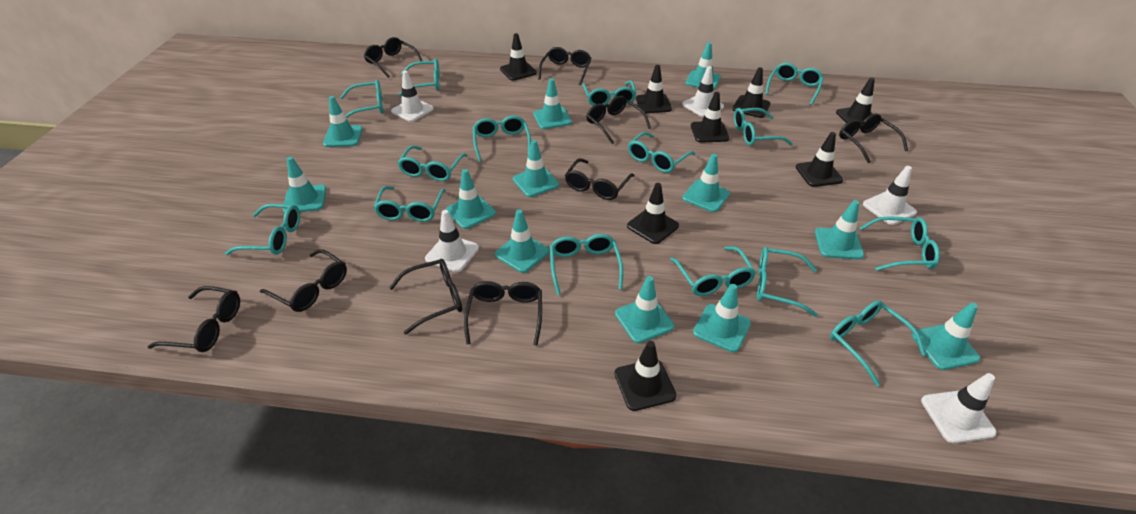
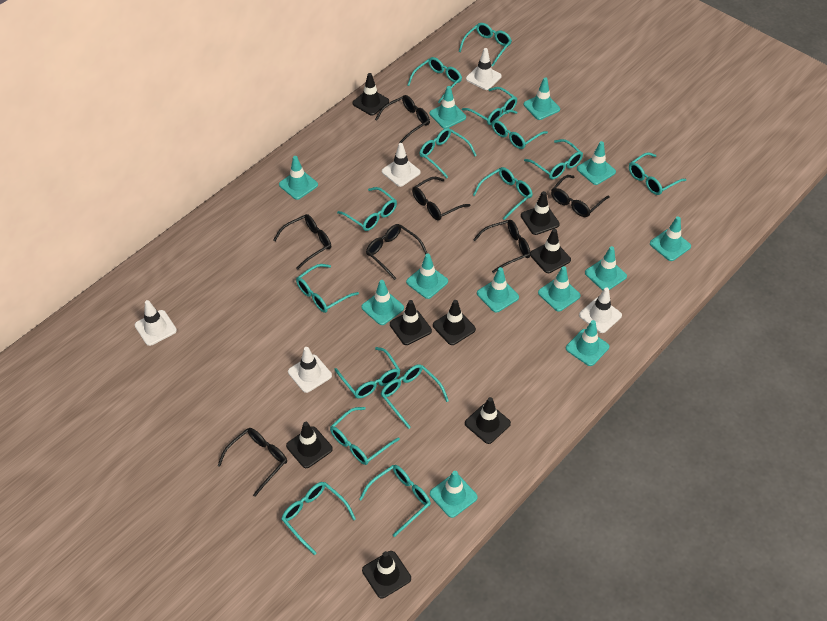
black glasses: 9 -> 7

